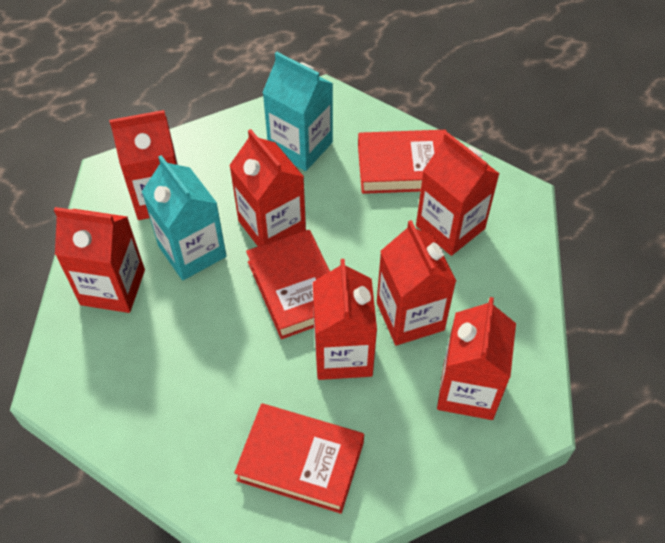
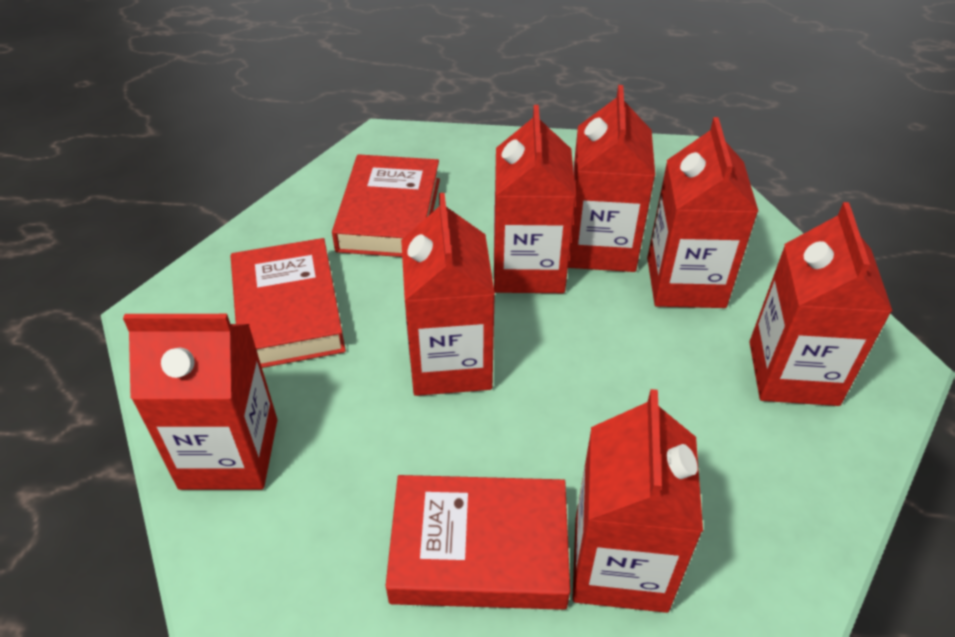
turquoise carton: 2 -> 0

